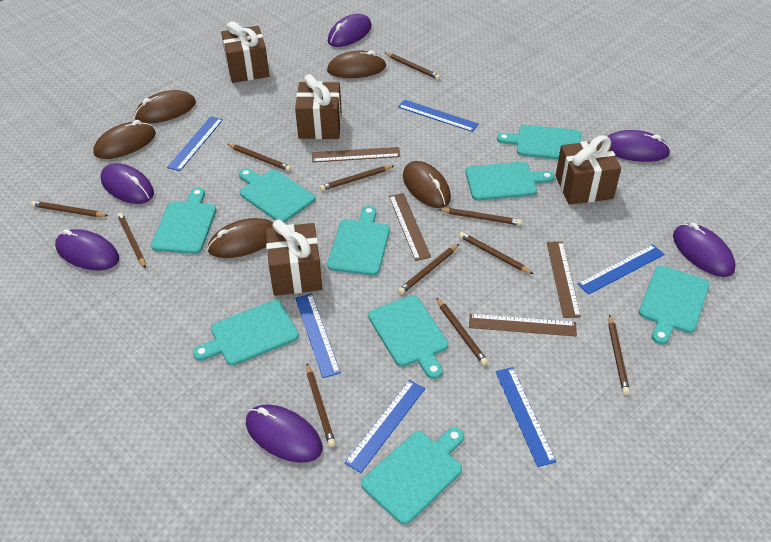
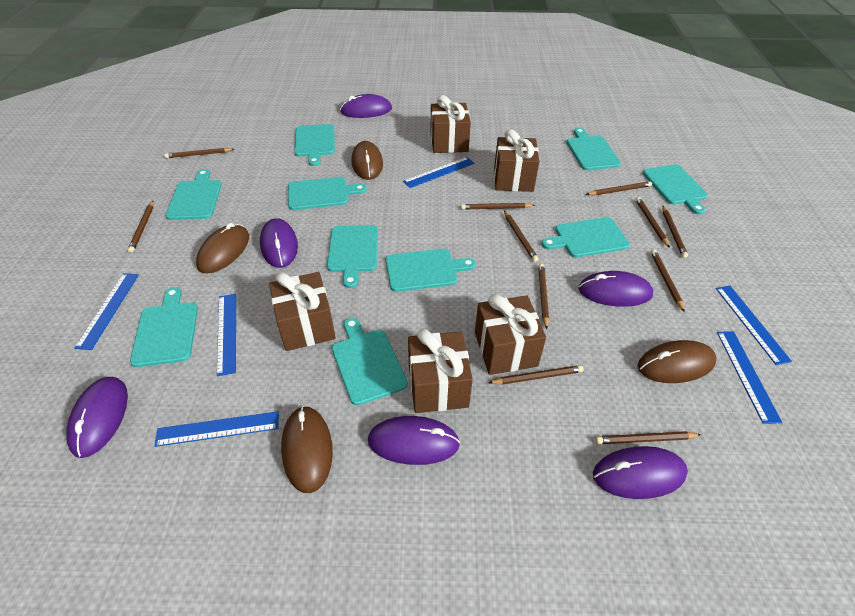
brown gift: 4 -> 5
brown mouse: 5 -> 4
brown ruler: 4 -> 0
turquoise cutting board: 9 -> 10

